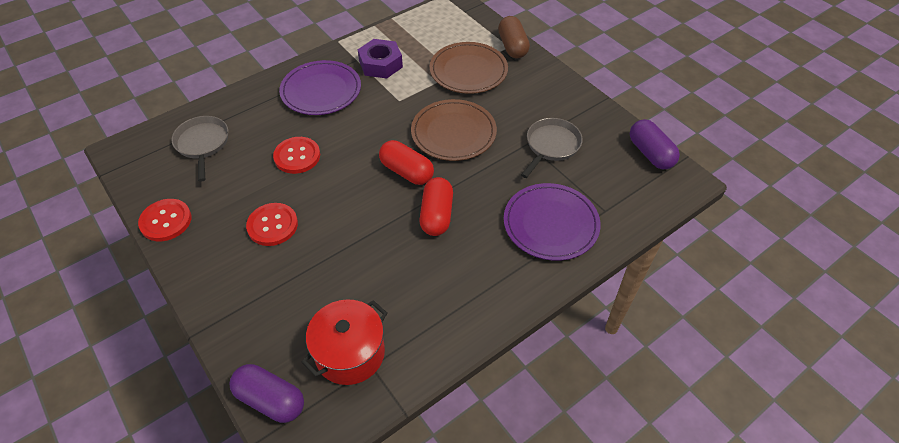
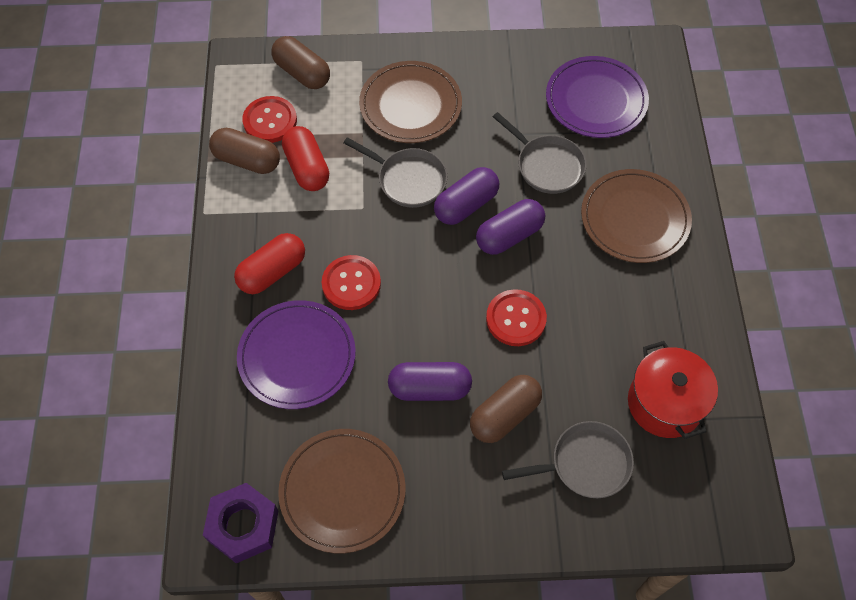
brown capsule: 1 -> 3
brown plate: 2 -> 3
grey pan: 2 -> 3
purple capsule: 2 -> 3

